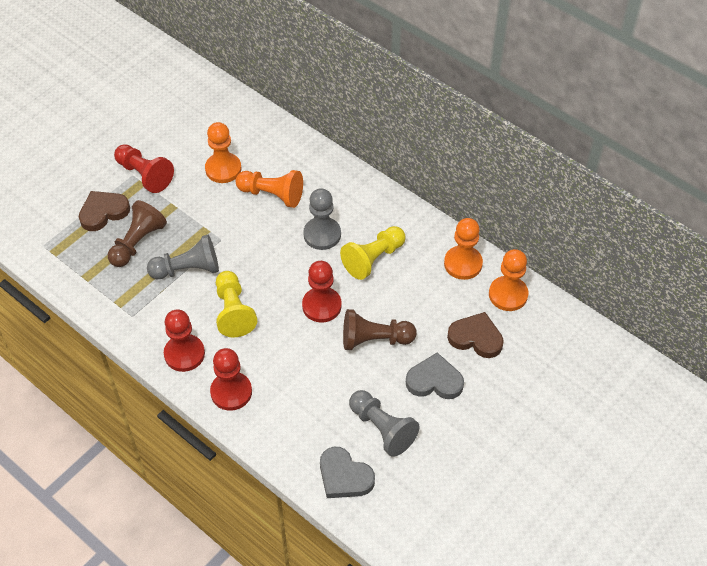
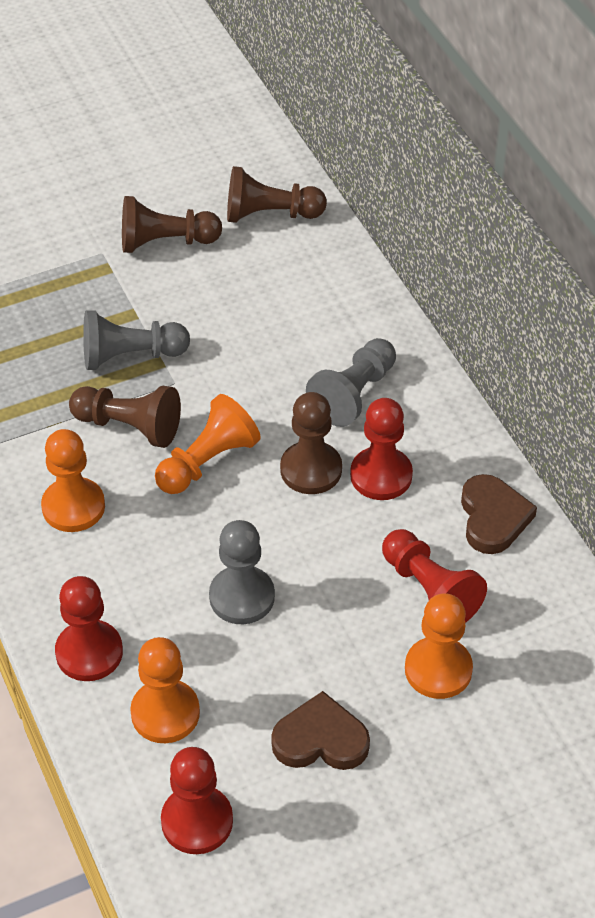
brown pawn: 2 -> 4
grey heart: 2 -> 0
yellow pawn: 2 -> 0

